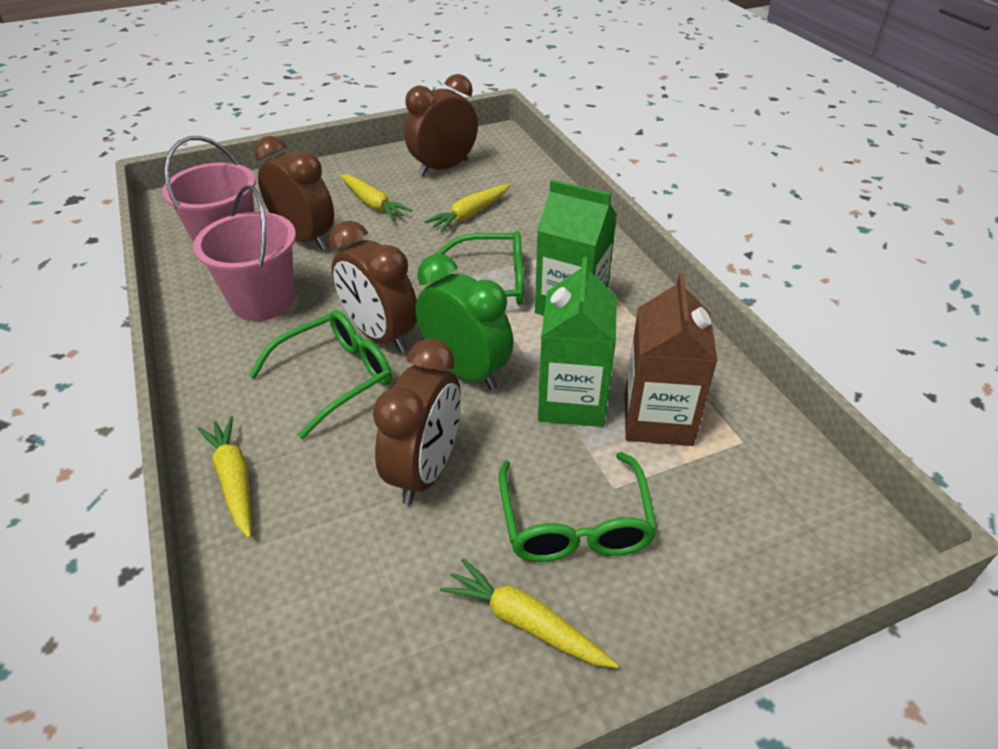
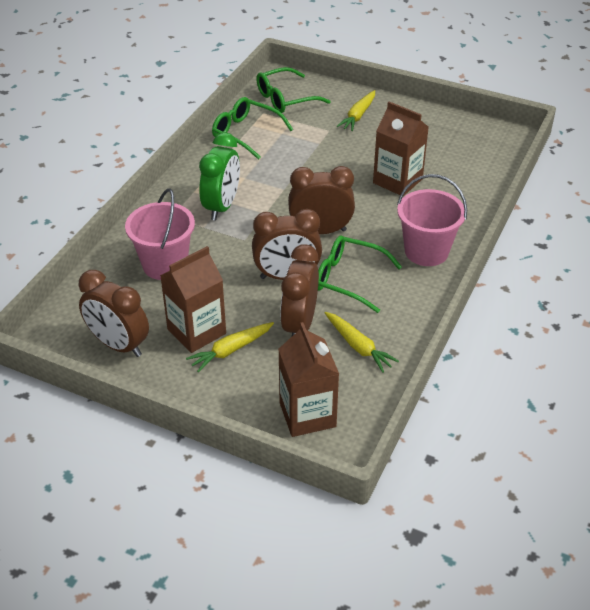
brown carton: 1 -> 3
green carton: 2 -> 0
yellow carrot: 4 -> 3

